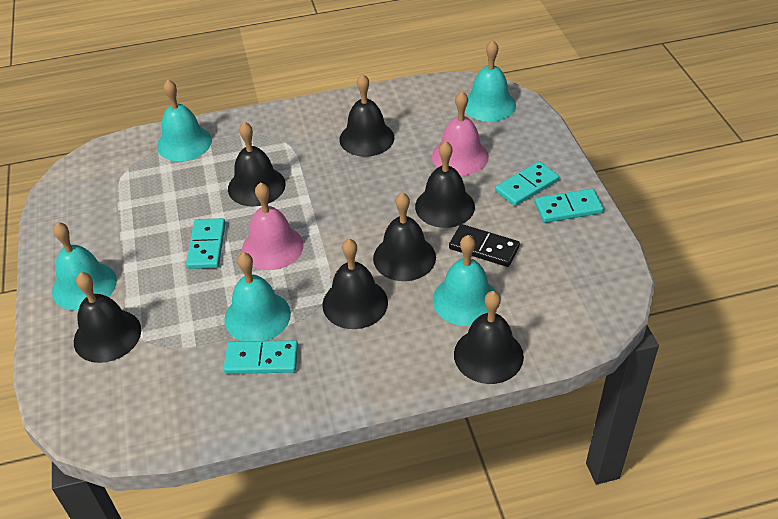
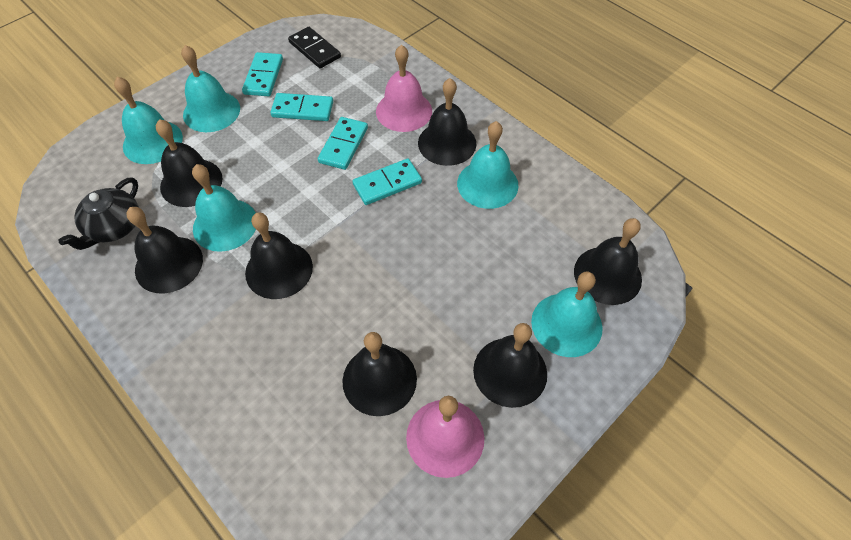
black teapot: 0 -> 1

